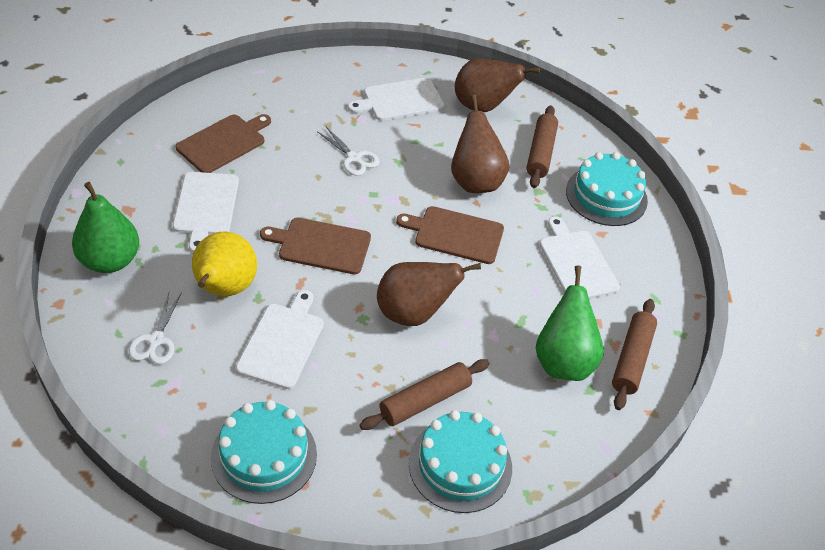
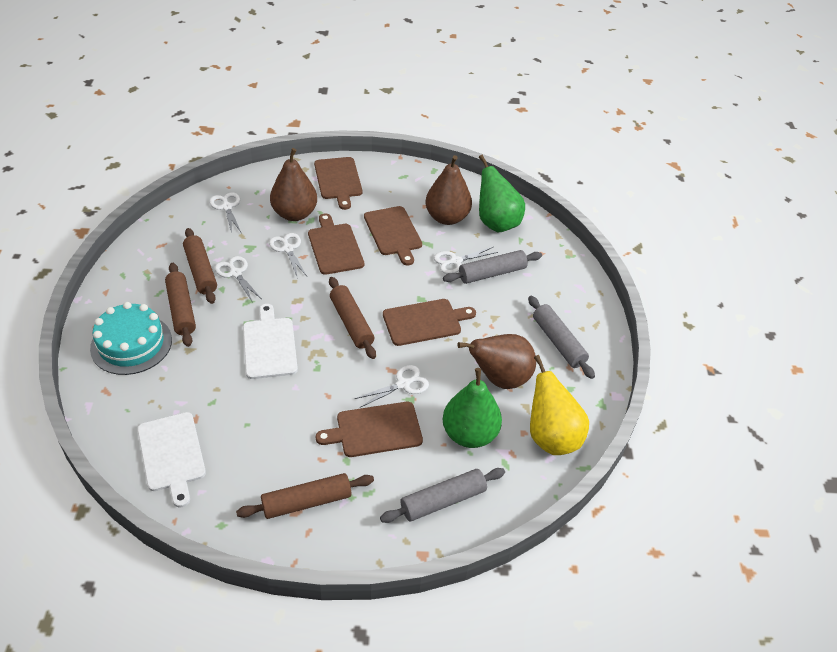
brown cutting board: 3 -> 5
brown rolling pin: 3 -> 4
grey rolling pin: 0 -> 3
turquoise cake: 3 -> 1
white cutting board: 4 -> 2
white scissors: 2 -> 5

